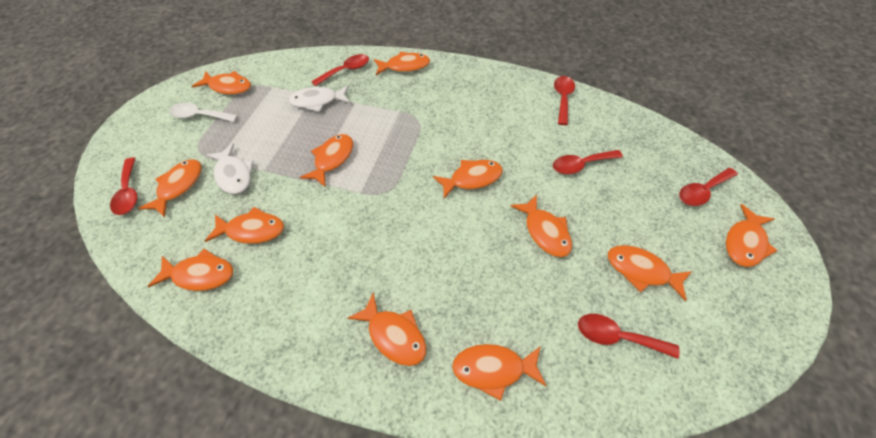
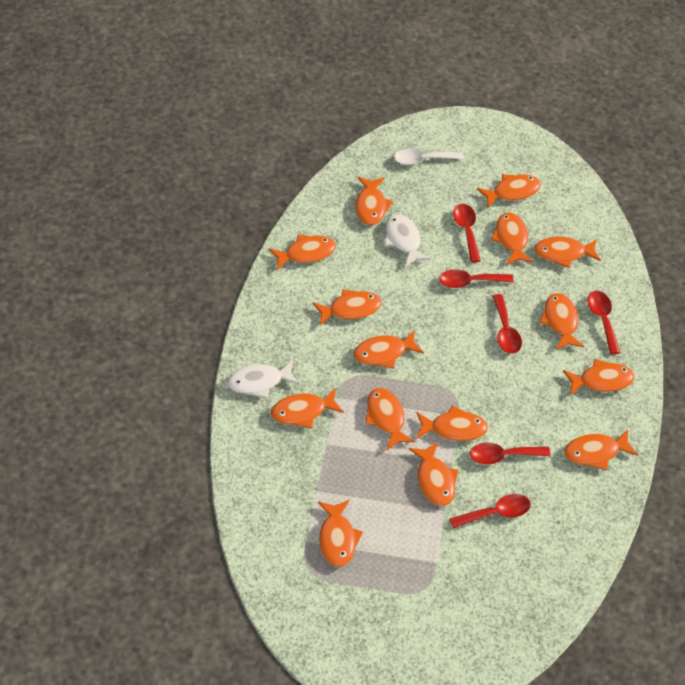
orange fish: 12 -> 15

